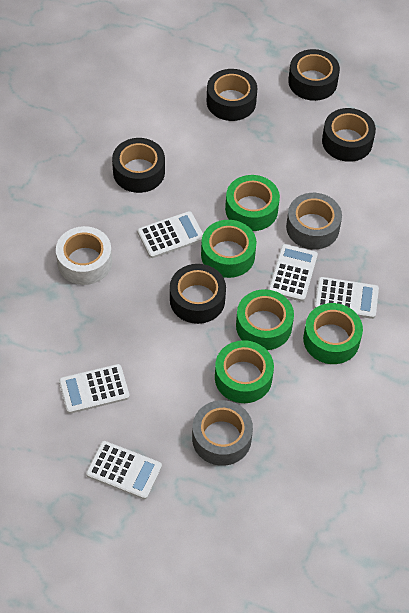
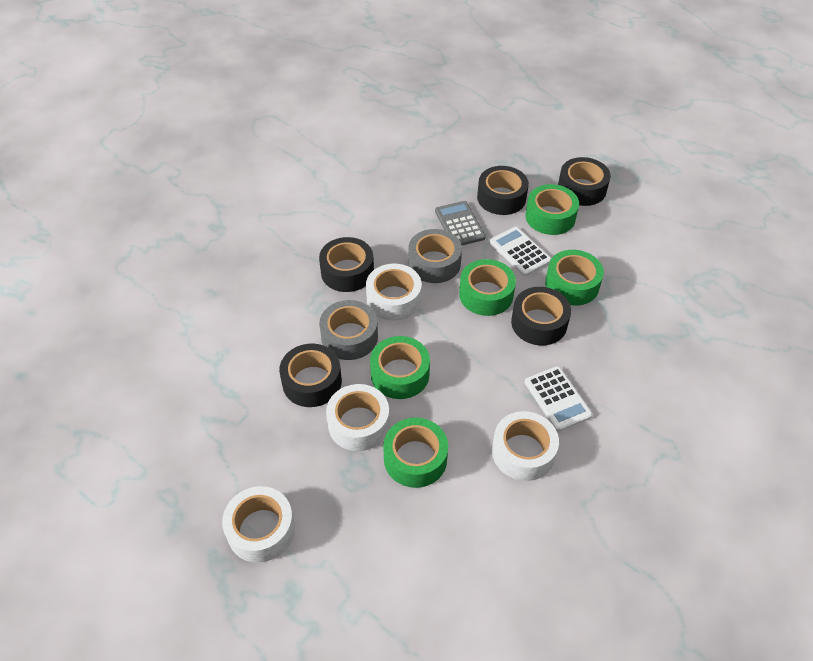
grey calculator: 0 -> 1
white calculator: 5 -> 2
white tape: 1 -> 4

